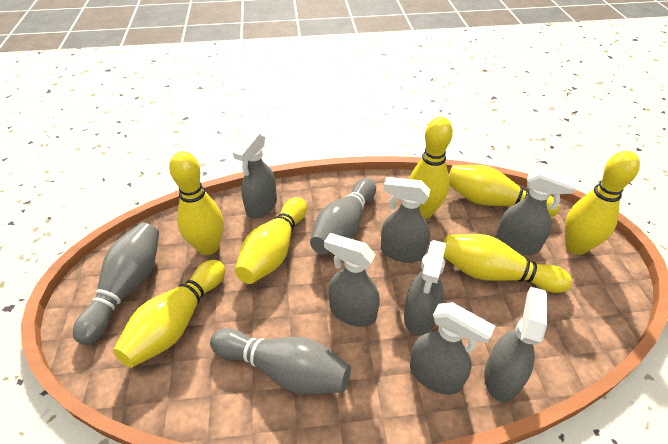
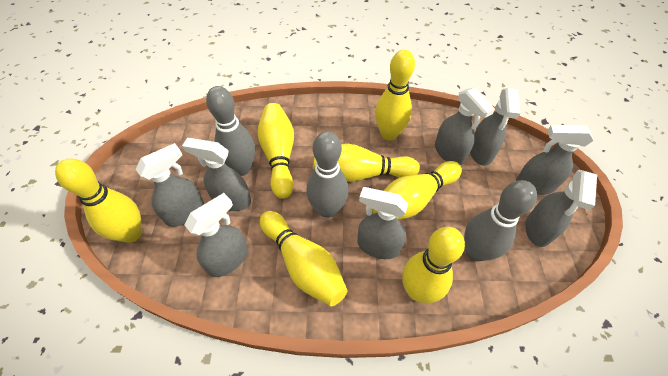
grey spray bottle: 7 -> 8

